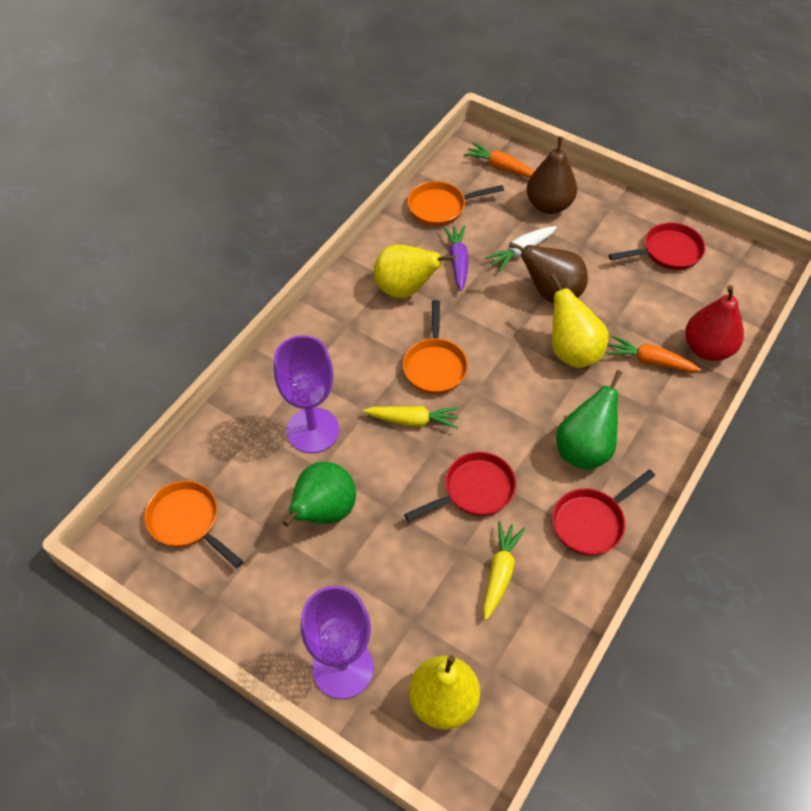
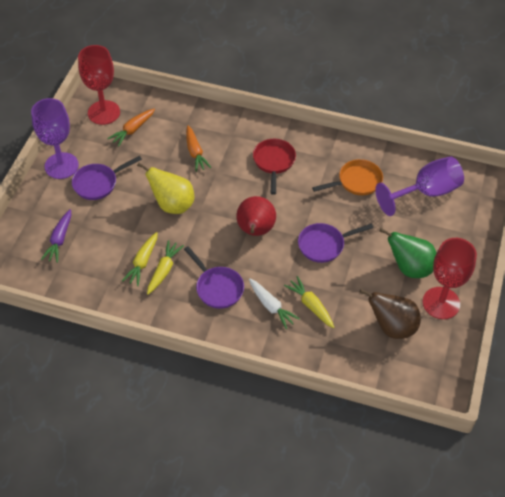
brown pear: 2 -> 1
green pear: 2 -> 1
orange pan: 3 -> 1
purple pan: 0 -> 3
red goblet: 0 -> 2
red pan: 3 -> 1
yellow carrot: 2 -> 3
yellow pear: 3 -> 1

